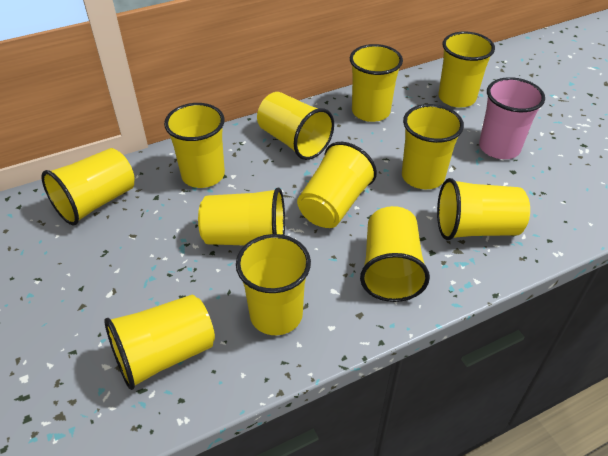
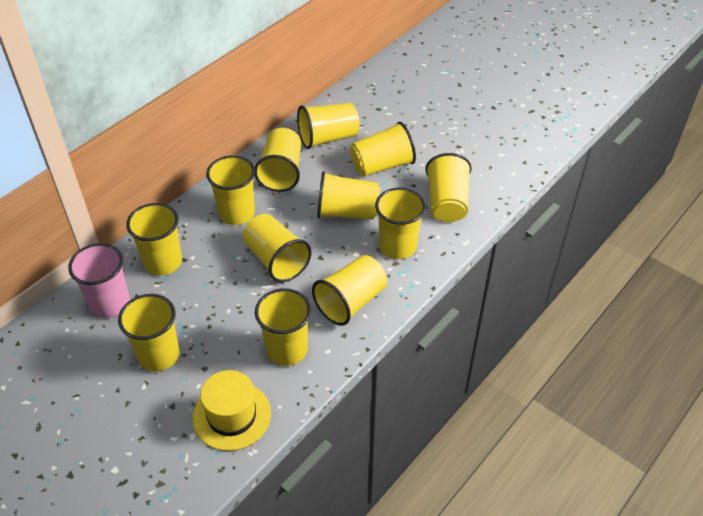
yellow hat: 0 -> 1

